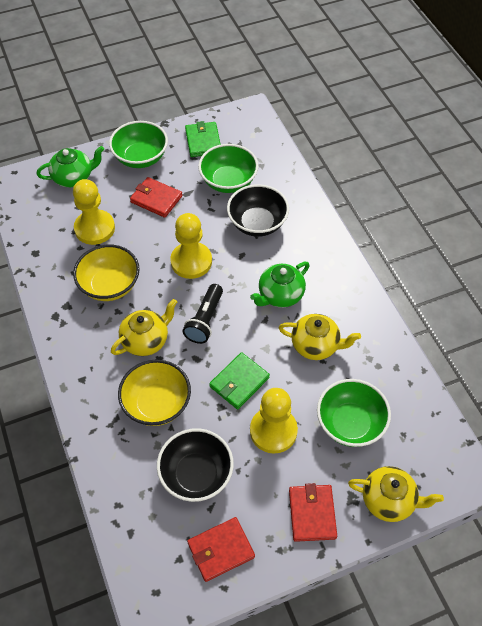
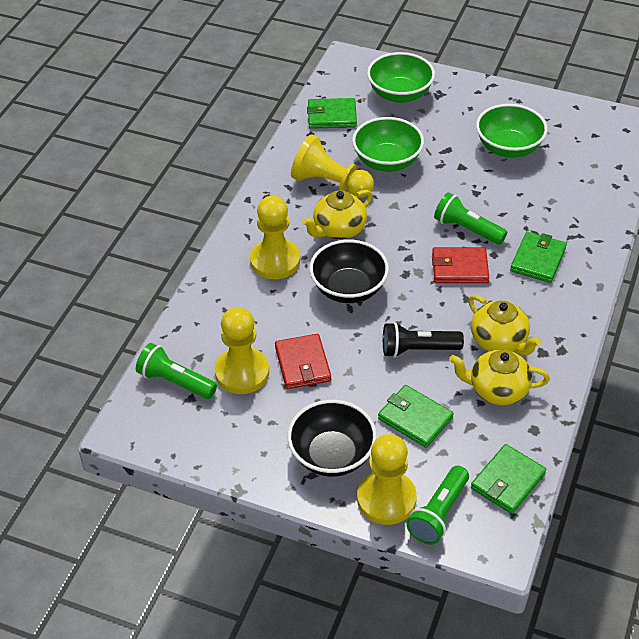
green flashlight: 0 -> 3
green teapot: 2 -> 0
green wallet: 2 -> 4
red wallet: 3 -> 2
yellow bowl: 2 -> 0
yellow pawn: 3 -> 4

